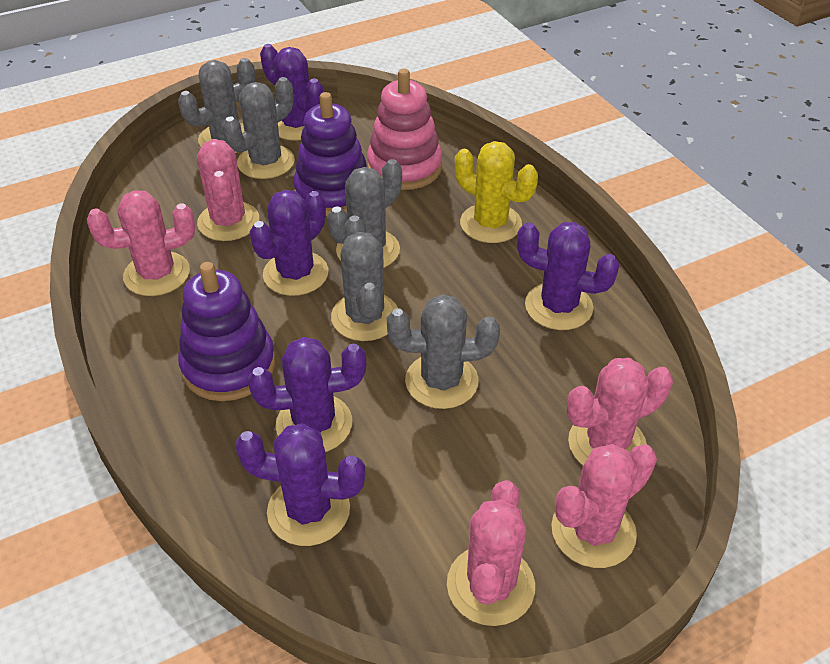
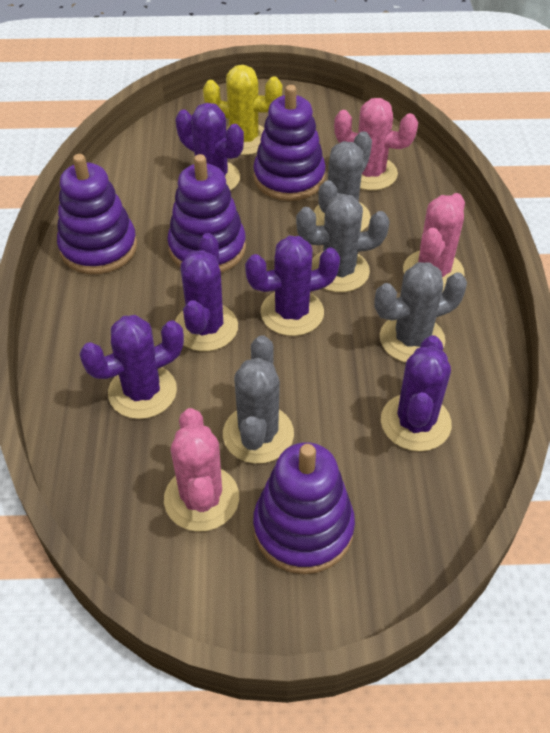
grey cactus: 5 -> 4
pink cactus: 5 -> 3
pink stacking toy: 1 -> 0
purple stacking toy: 2 -> 4

